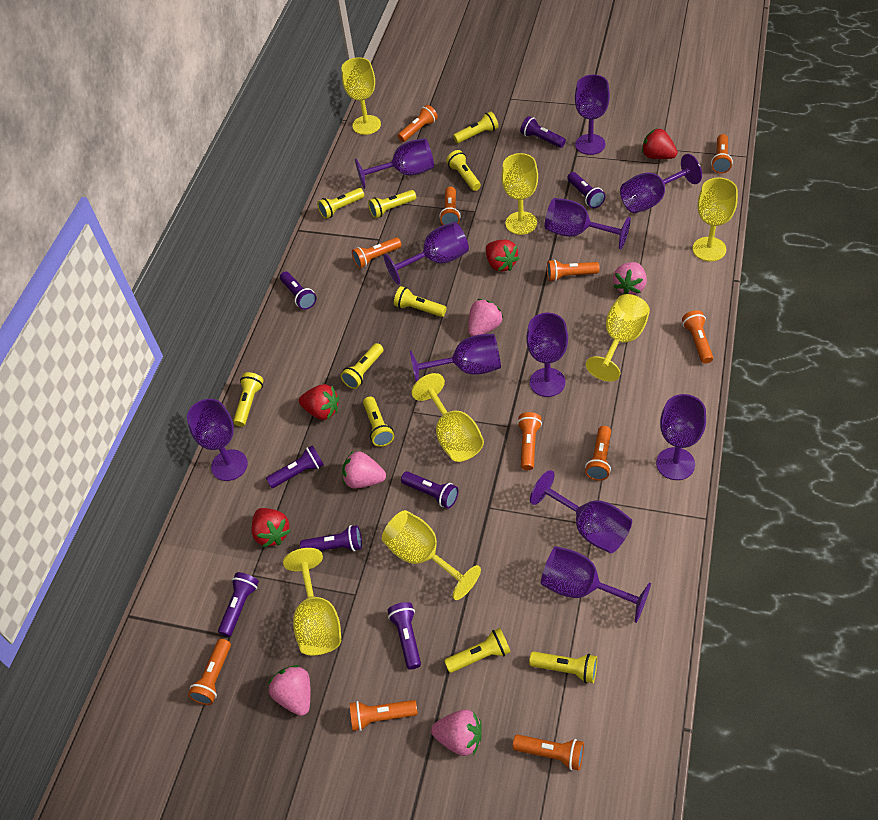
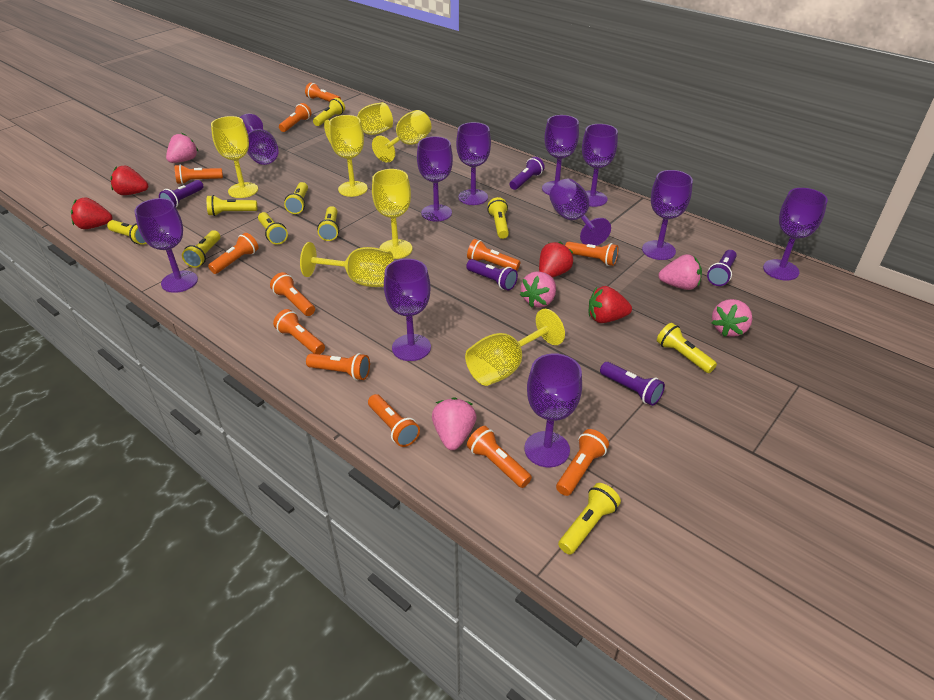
orange flashlight: 11 -> 12
purple flashlight: 8 -> 5

